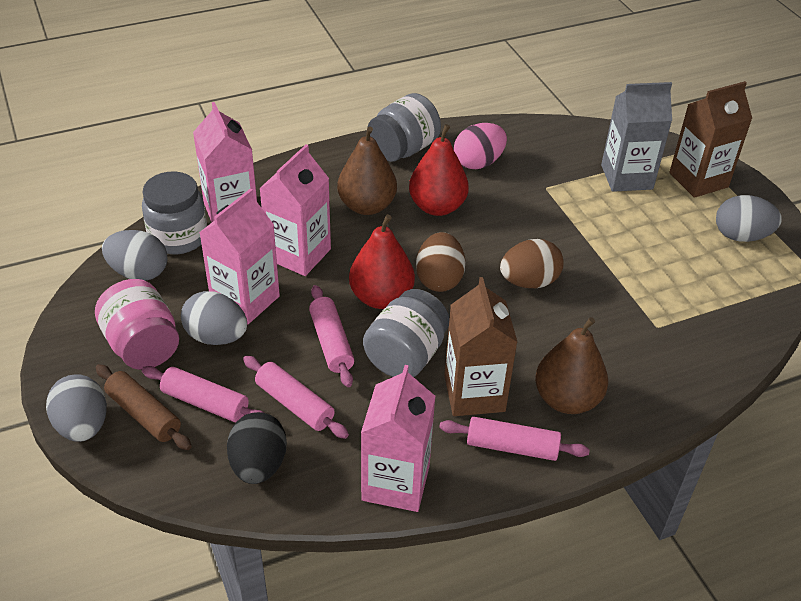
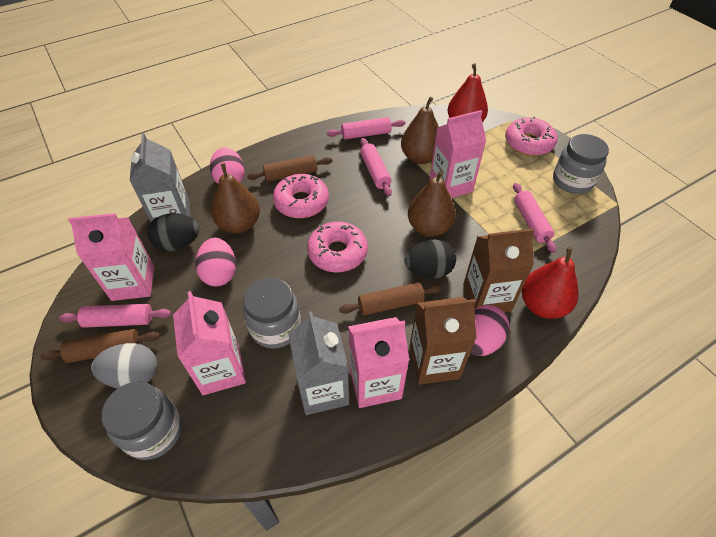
black egg: 1 -> 2
brown egg: 2 -> 0
brown pear: 2 -> 3
brown rolling pin: 1 -> 3
grey carton: 1 -> 2
grey egg: 4 -> 1
pink donut: 0 -> 3
pink egg: 1 -> 3
pink jar: 1 -> 0

